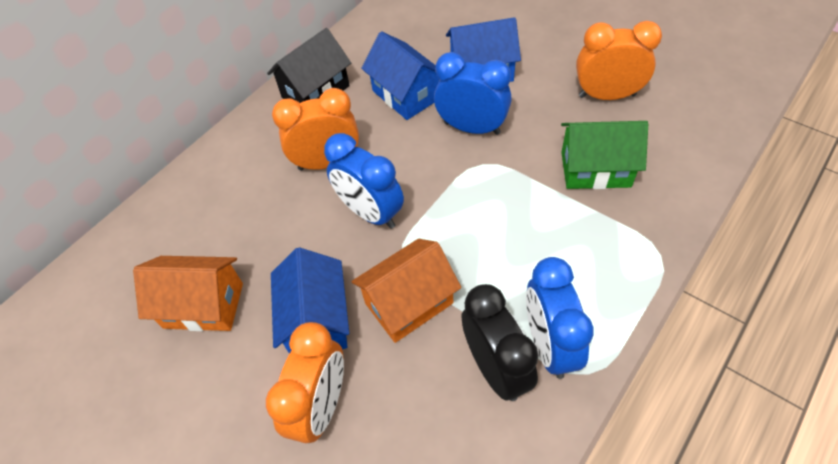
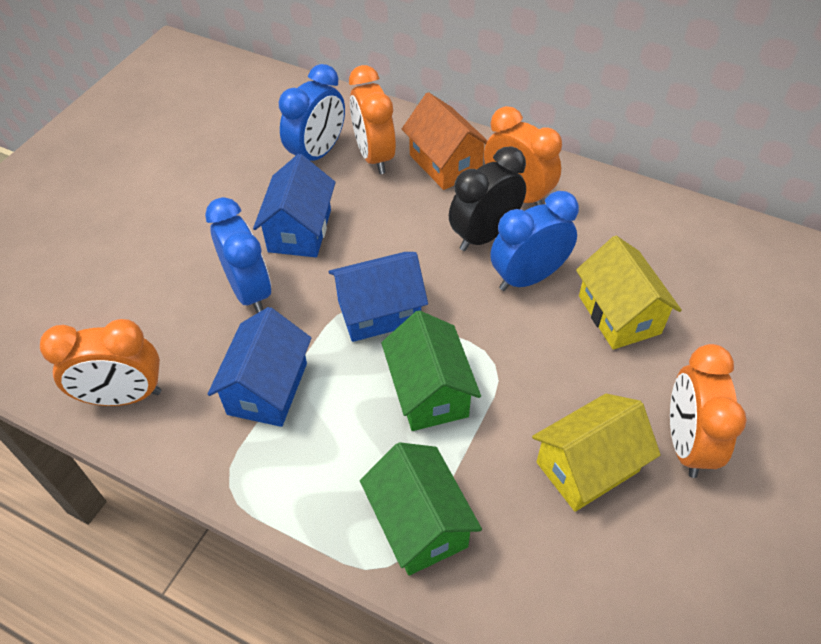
black house: 1 -> 0
green house: 1 -> 2
orange clock: 3 -> 4
orange house: 2 -> 1
yellow house: 0 -> 2

